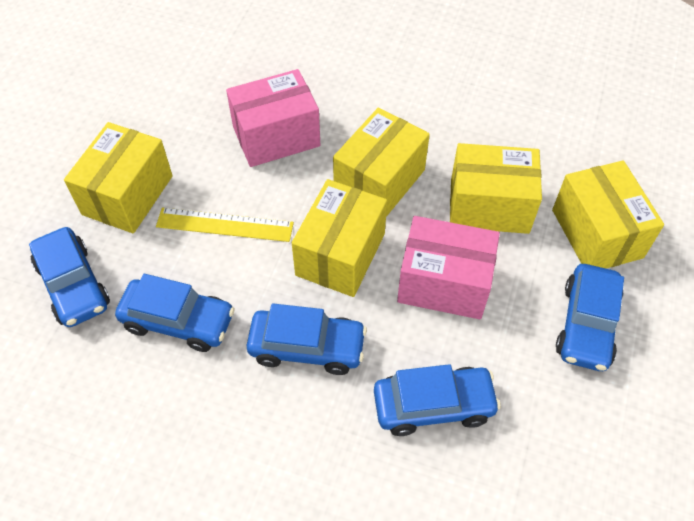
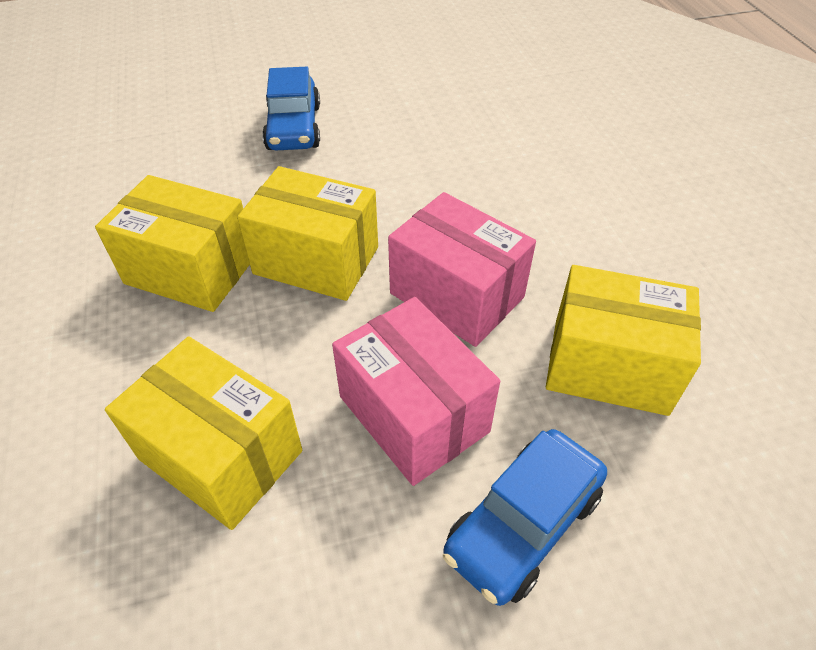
blue car: 5 -> 2
yellow box: 5 -> 4
yellow ruler: 1 -> 0

